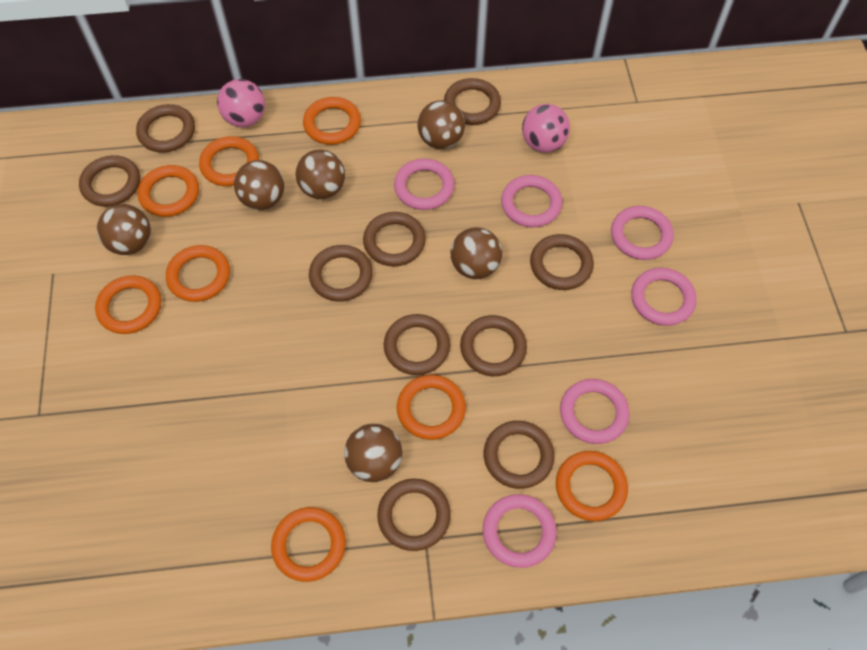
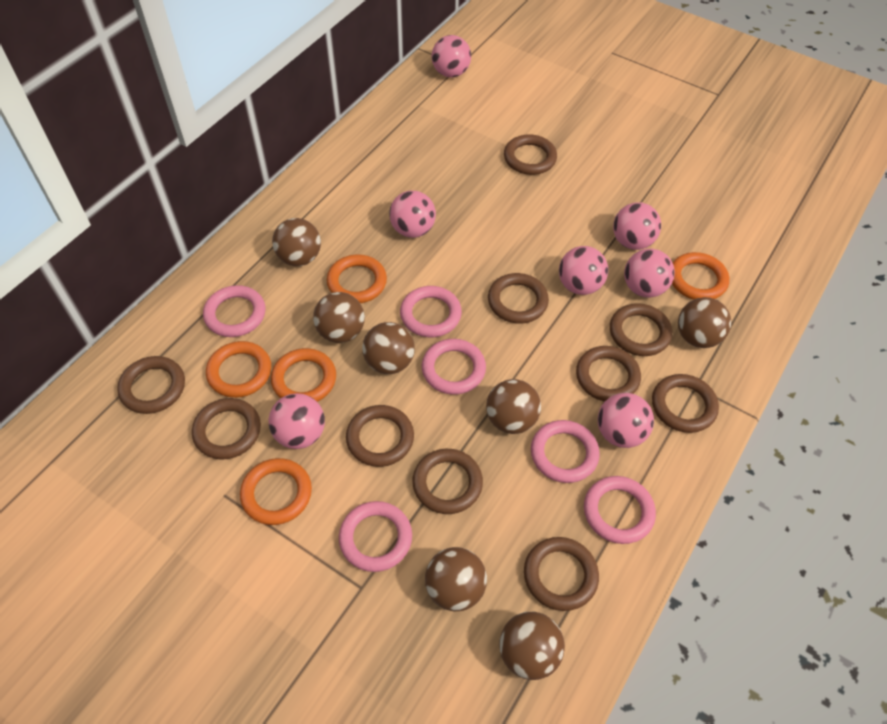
brown ball: 6 -> 7
orange ring: 8 -> 5
pink ball: 2 -> 7

